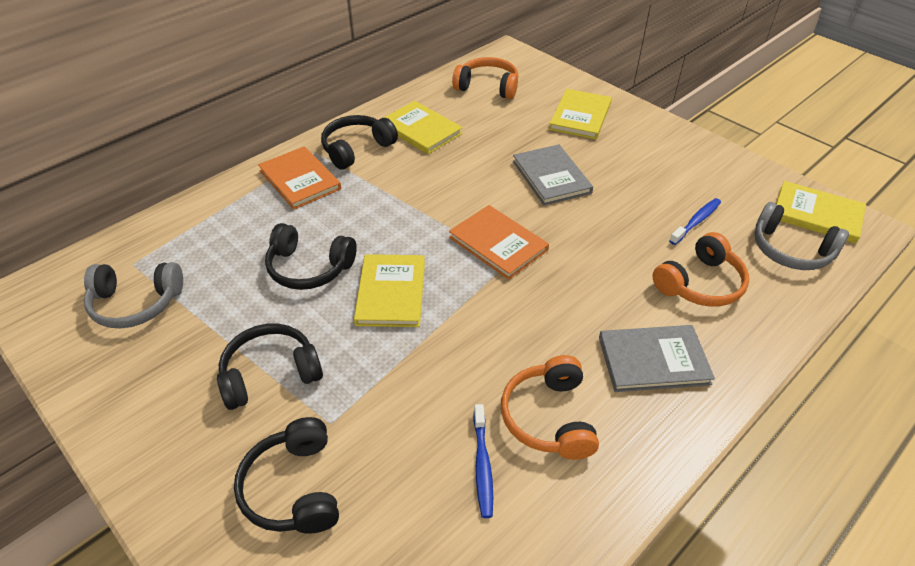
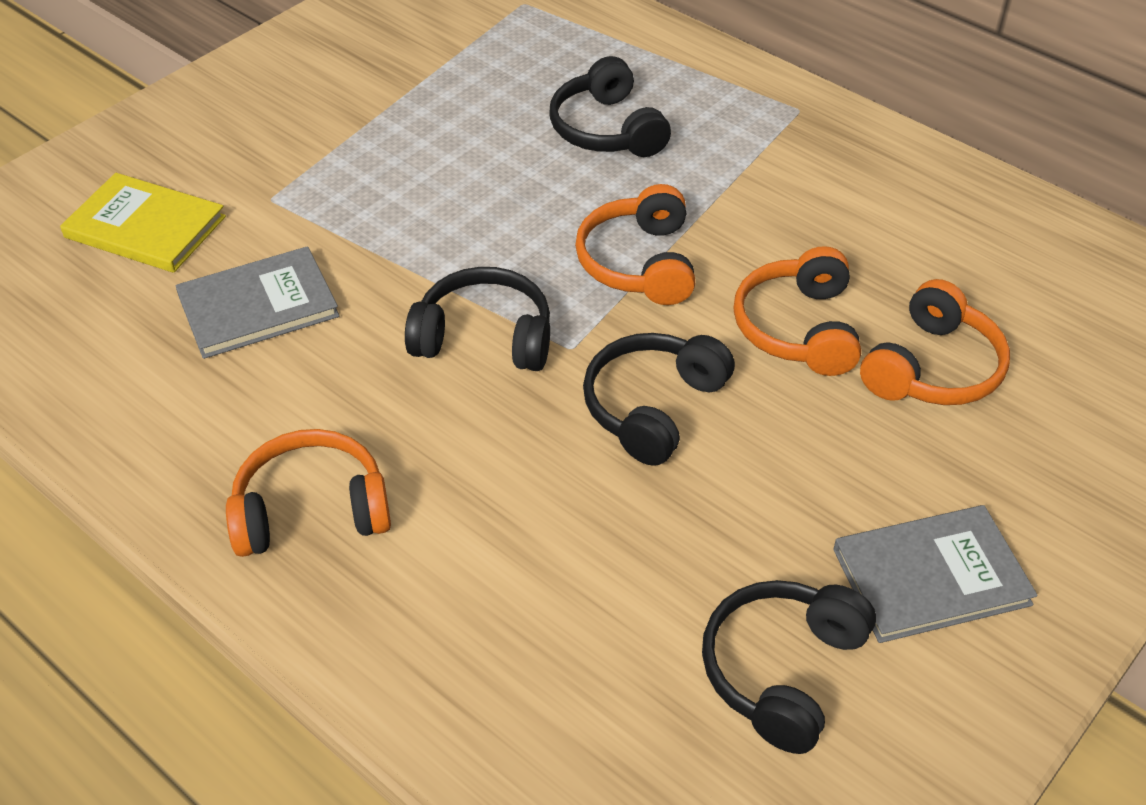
blue toothbrush: 2 -> 0
grey headphones: 2 -> 0
orange book: 2 -> 0
orange headphones: 3 -> 4
yellow book: 4 -> 1

